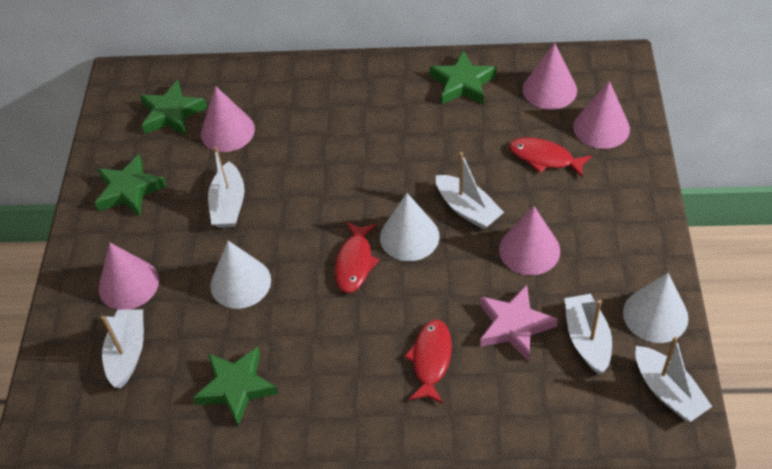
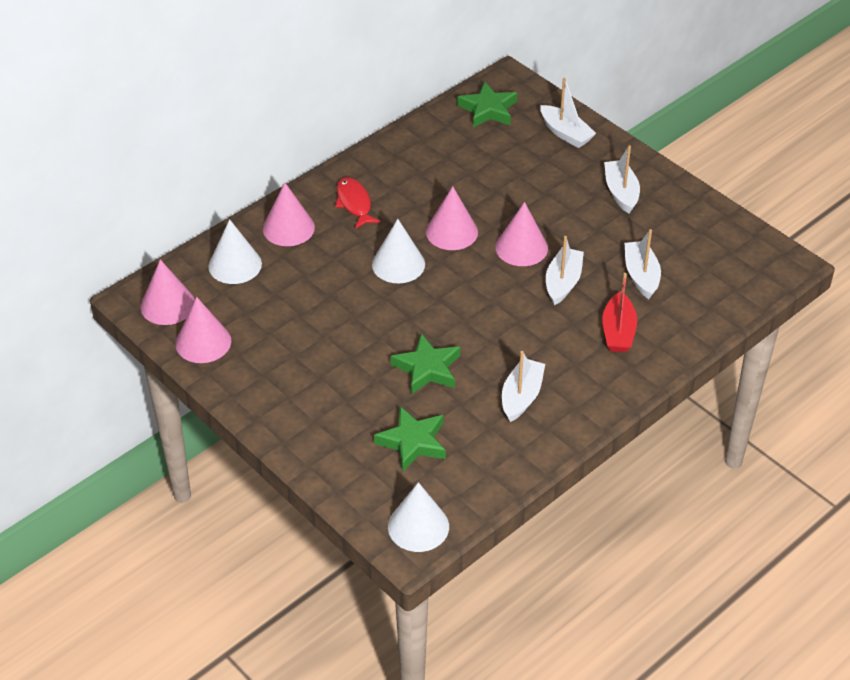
green star: 4 -> 3
pink star: 1 -> 0
red boat: 0 -> 1
red fish: 3 -> 1

